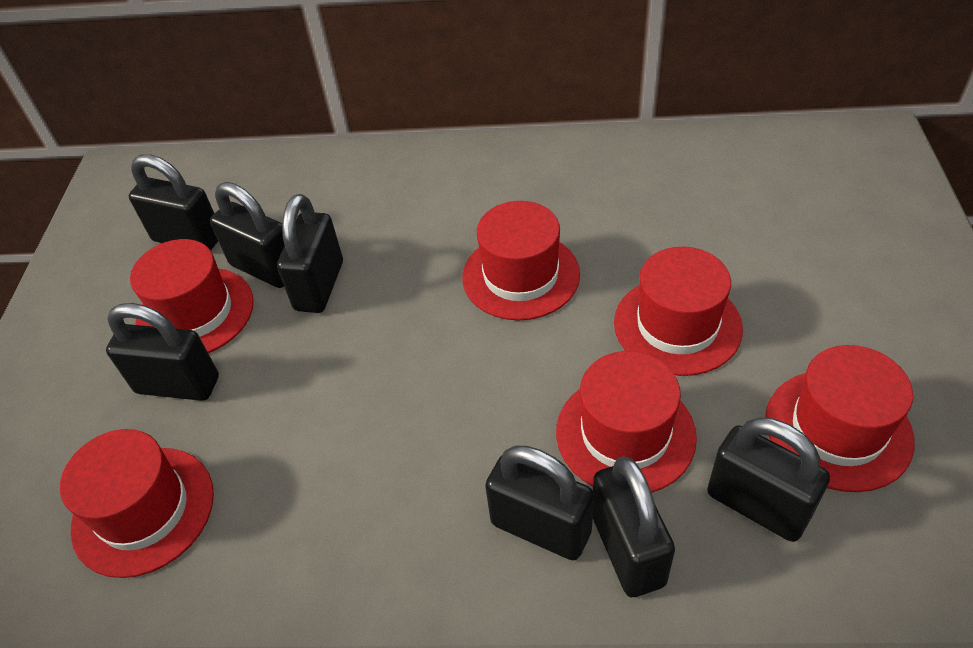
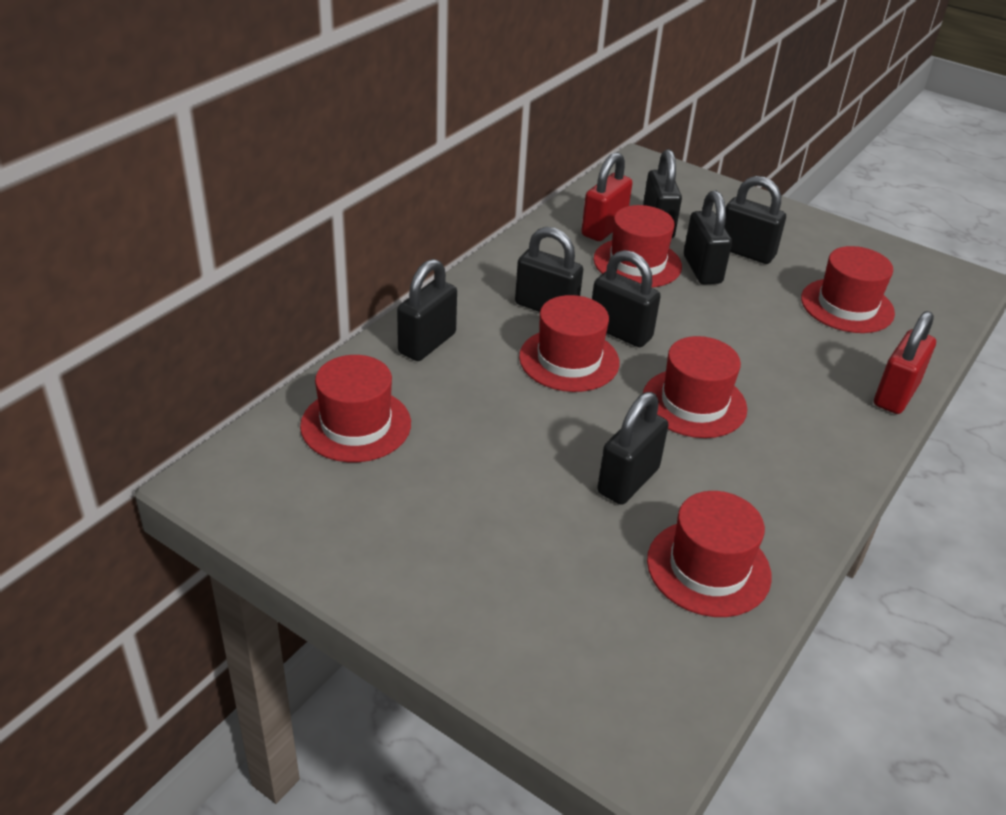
red padlock: 0 -> 2

